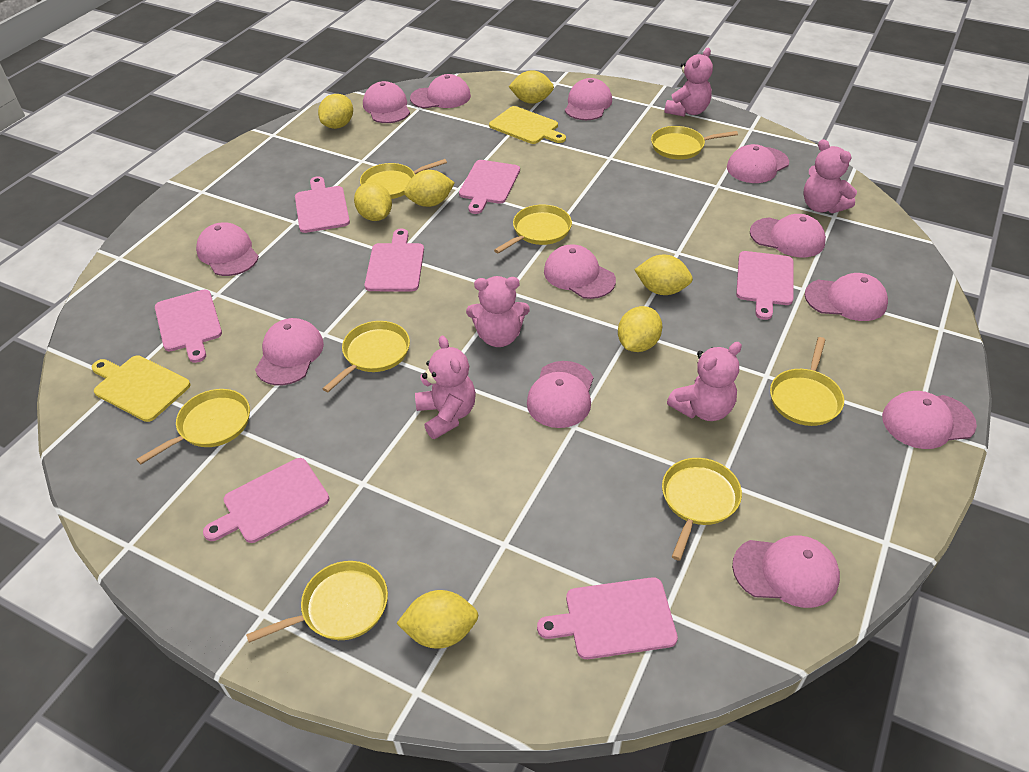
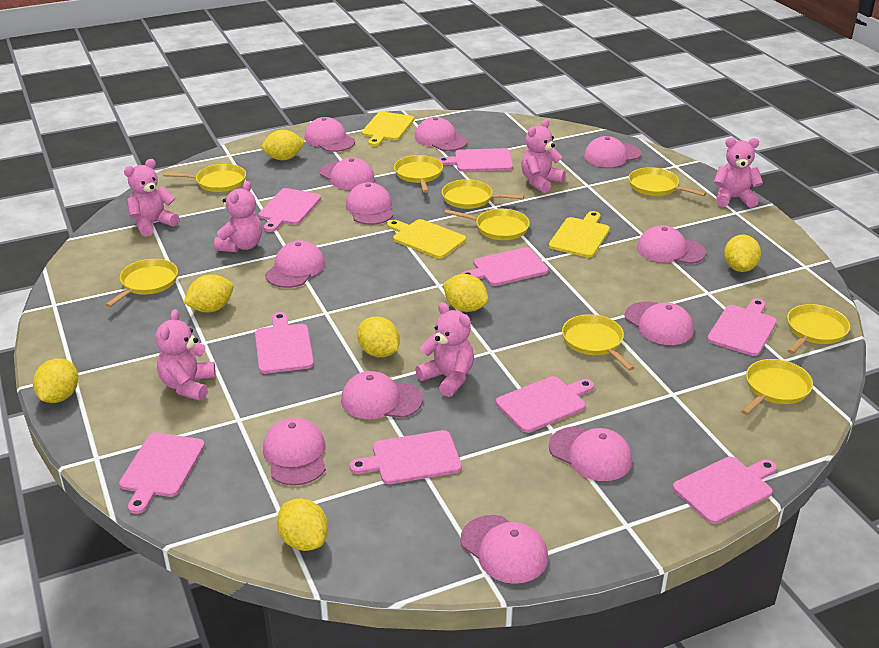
pink cutting board: 7 -> 9
pink teddy bear: 5 -> 6
yellow cutting board: 2 -> 3
yellow pan: 8 -> 9

